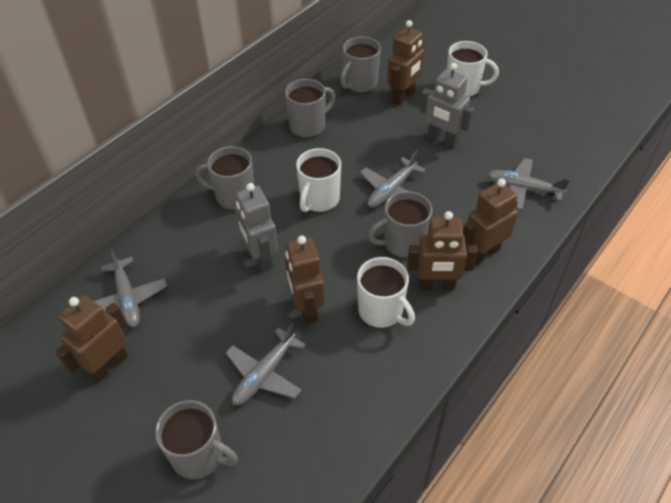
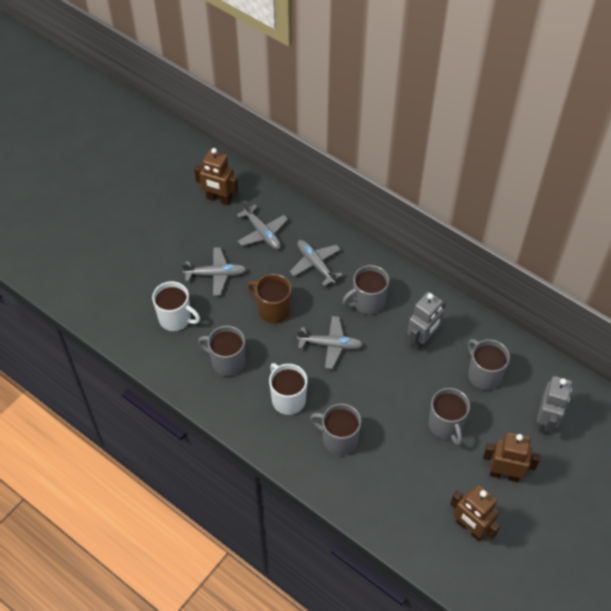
brown mug: 0 -> 1
brown robot: 5 -> 3
white mug: 3 -> 2

